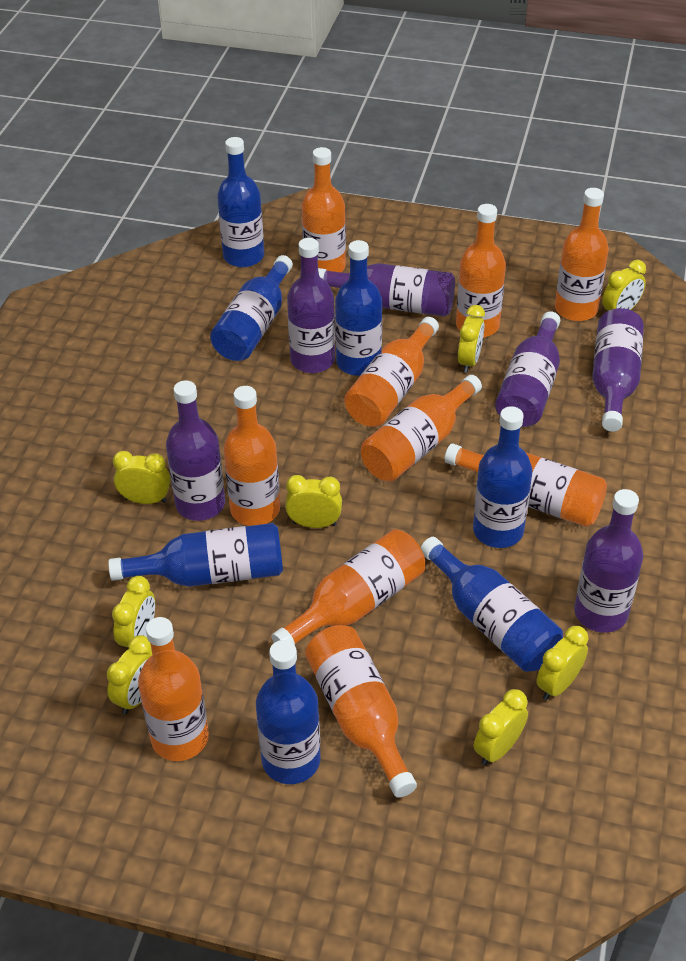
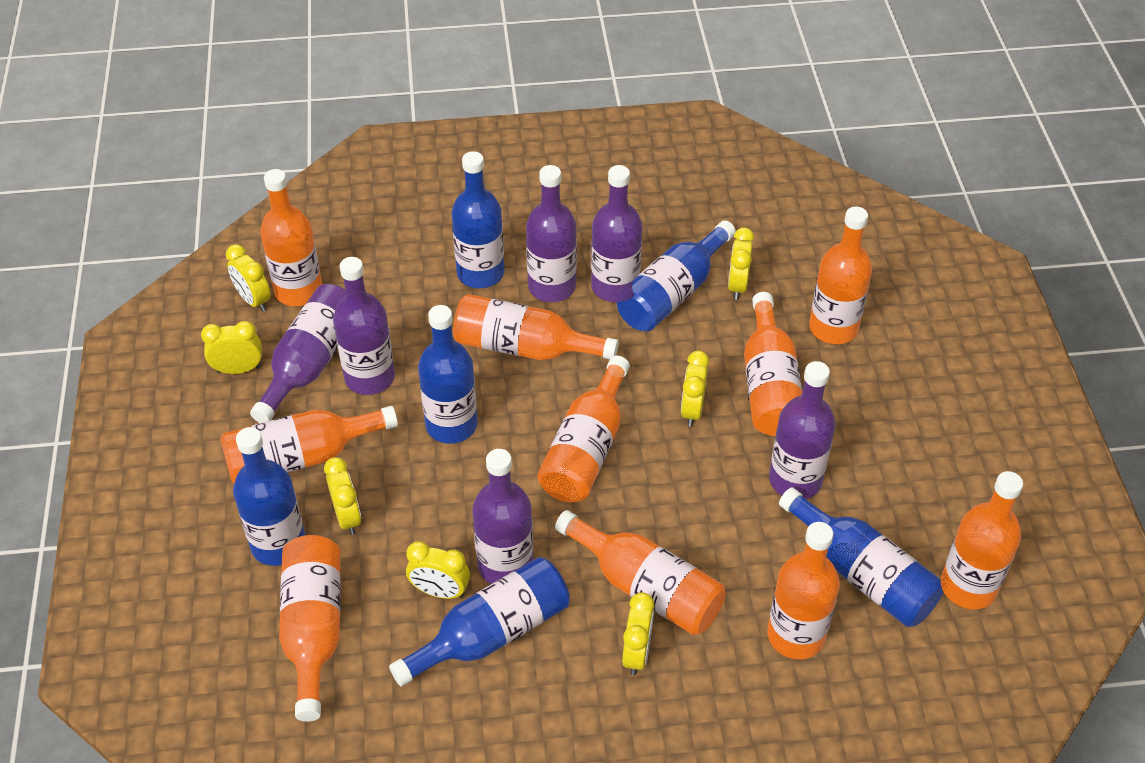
blue bottle: 7 -> 6
yellow clock: 8 -> 7

